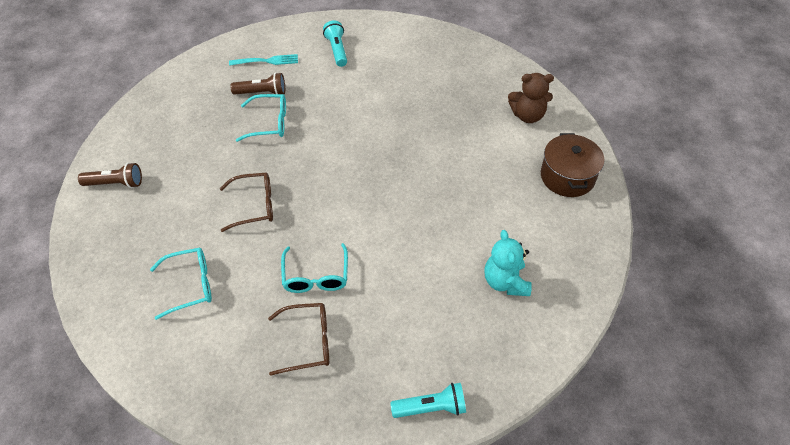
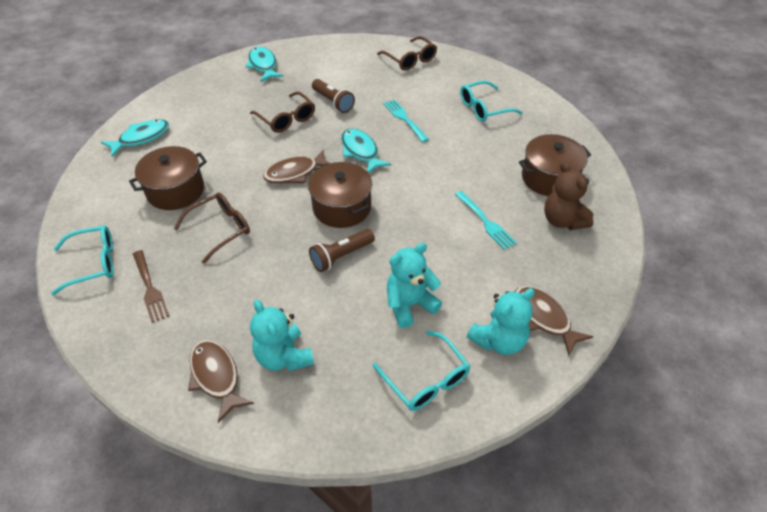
brown fish: 0 -> 3
brown fork: 0 -> 1
brown glasses: 2 -> 3
brown pot: 1 -> 3
turquoise fish: 0 -> 3
turquoise flashlight: 2 -> 0
turquoise fork: 1 -> 2
turquoise teddy bear: 1 -> 3

